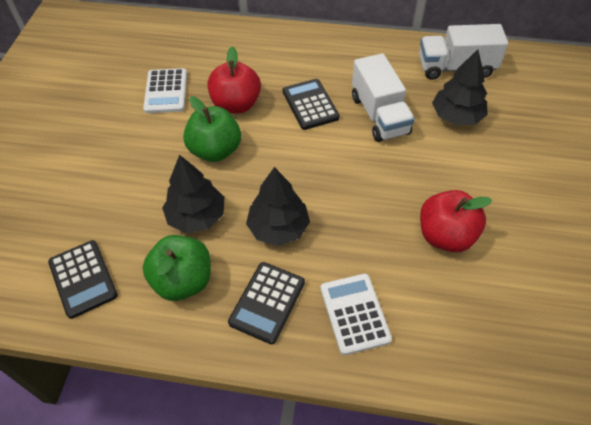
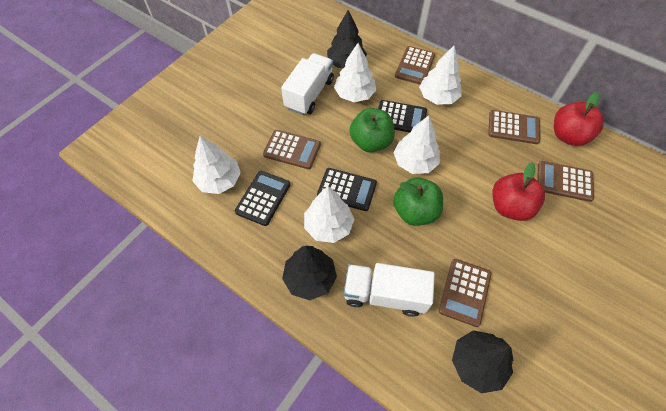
brown calculator: 0 -> 5
white calculator: 2 -> 0
white tree: 0 -> 5

